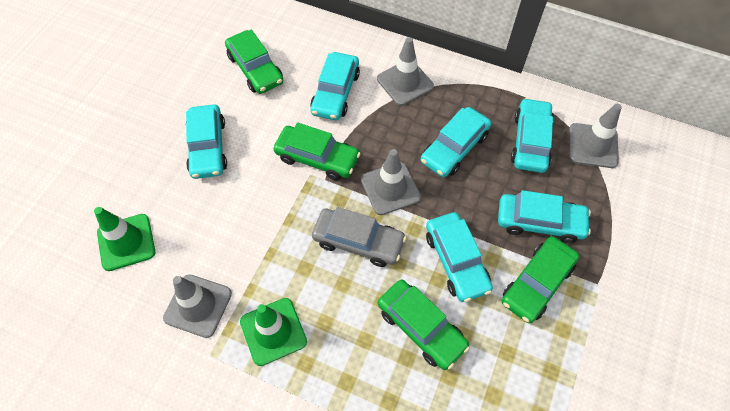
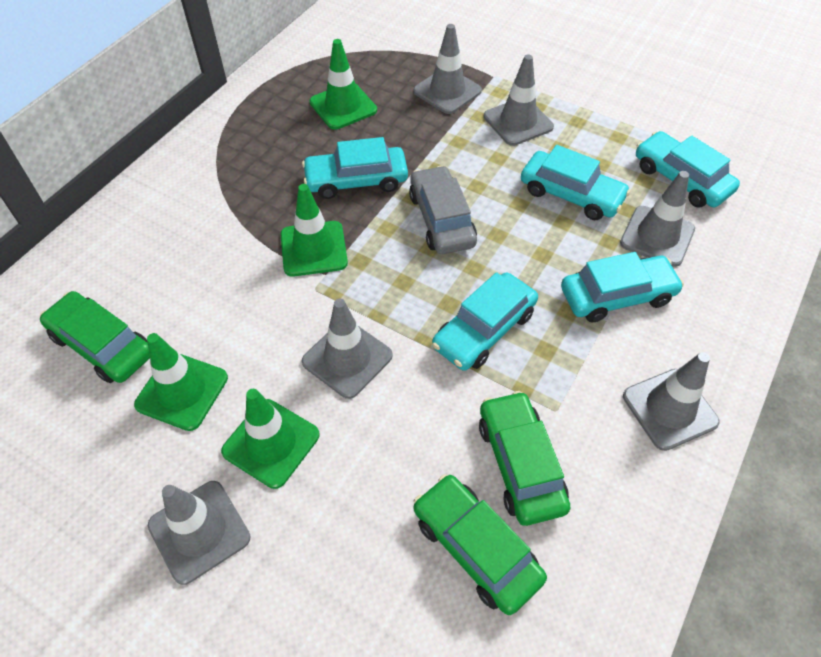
green car: 4 -> 3
green traffic cone: 2 -> 4
grey traffic cone: 4 -> 6
turquoise car: 6 -> 5

